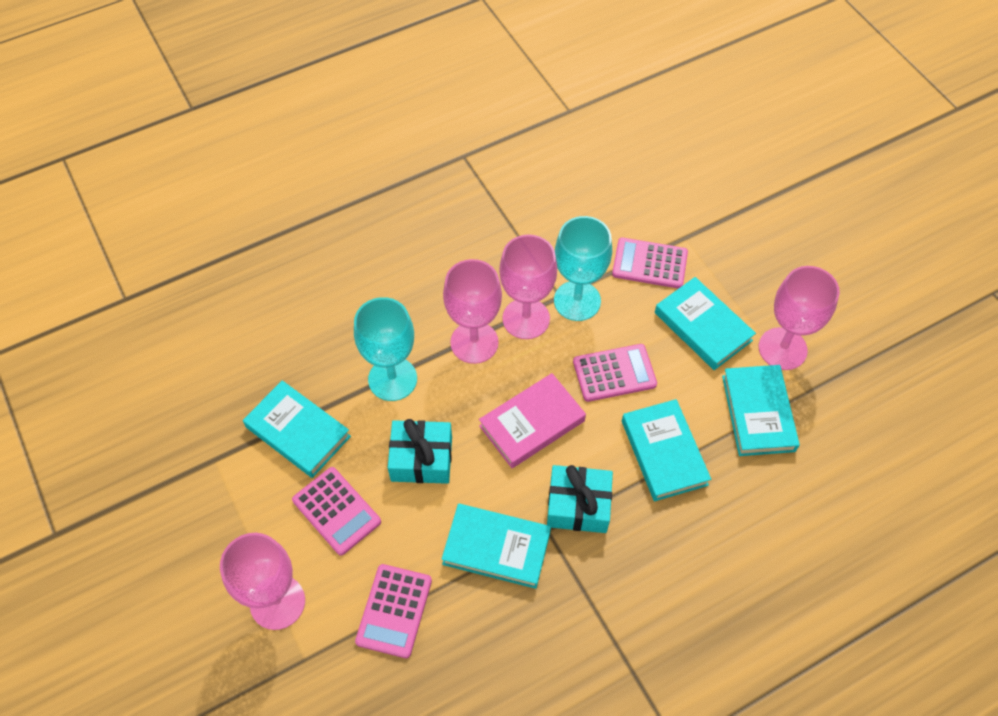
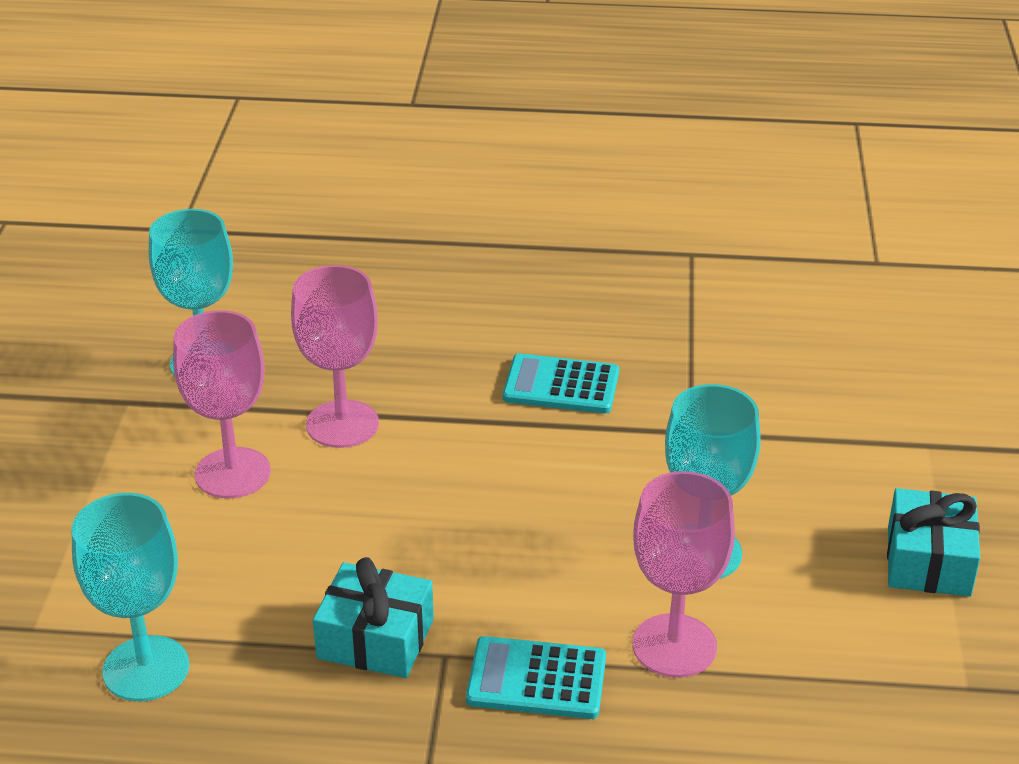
pink book: 1 -> 0
pink calculator: 4 -> 0
pink goblet: 4 -> 3
turquoise book: 5 -> 0
turquoise calculator: 0 -> 2
turquoise goblet: 2 -> 3

